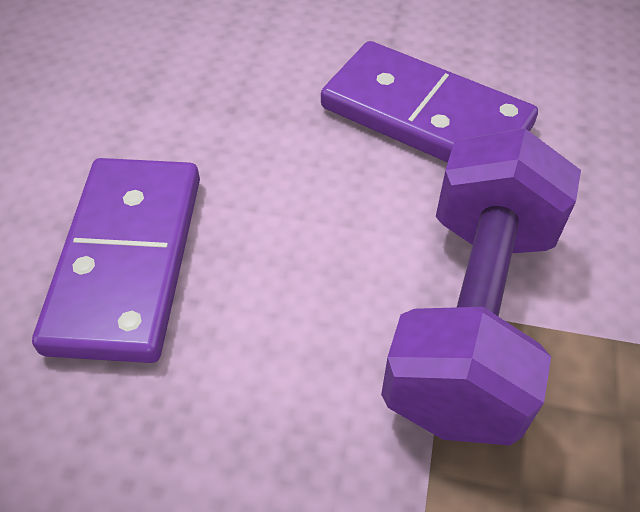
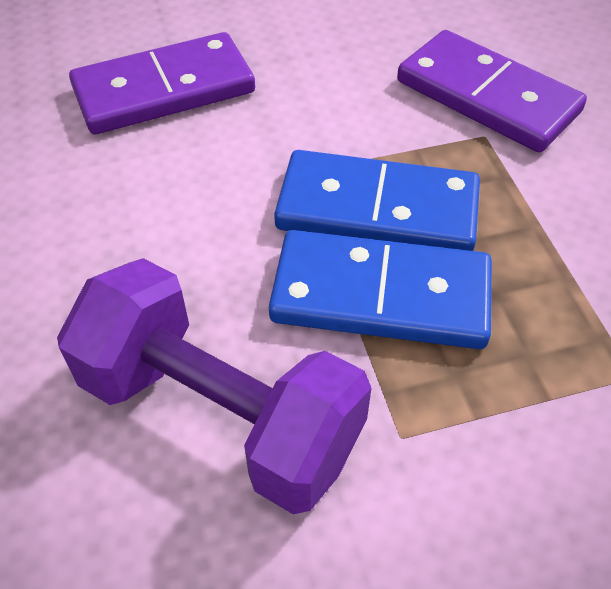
blue domino: 0 -> 2

